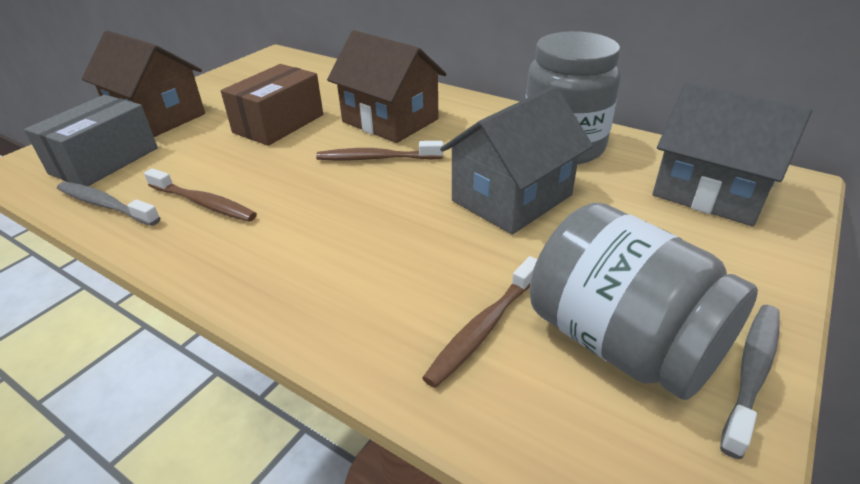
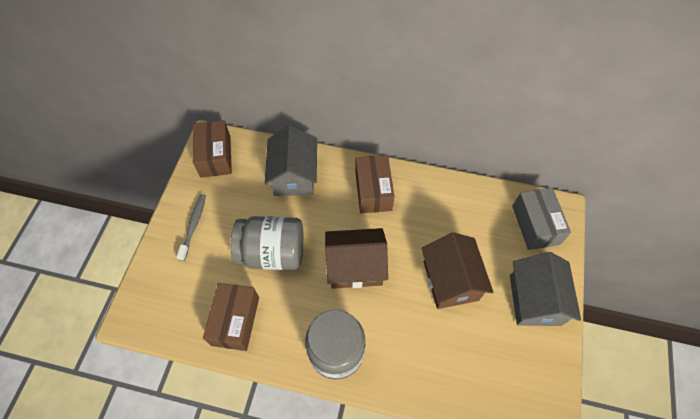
brown box: 1 -> 3
brown toothbrush: 3 -> 0
grey toothbrush: 2 -> 1

